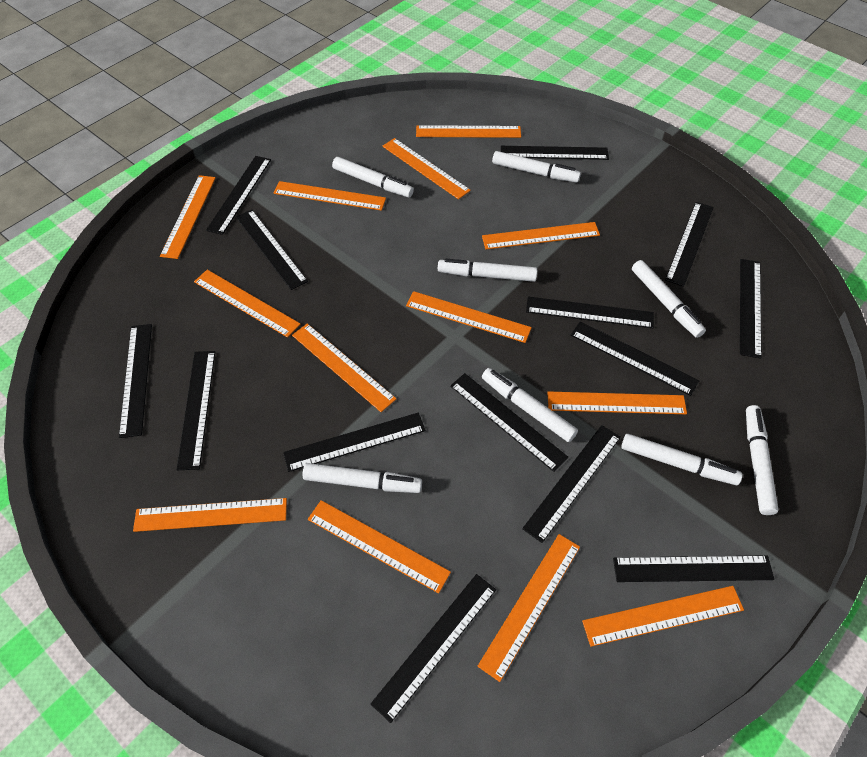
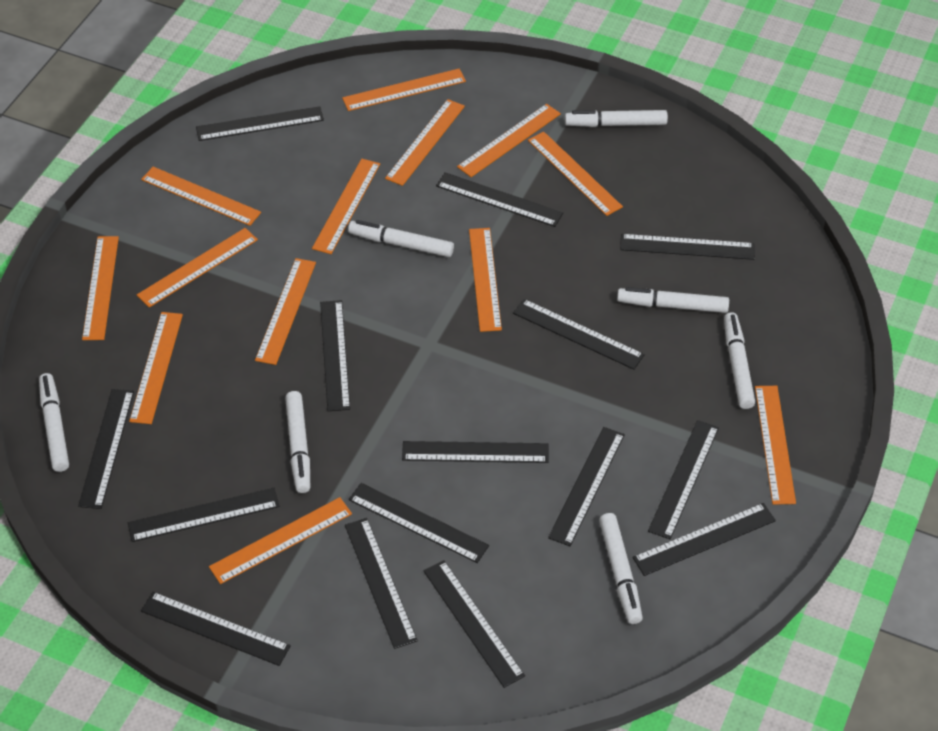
black ruler: 14 -> 15
white marker: 8 -> 7

